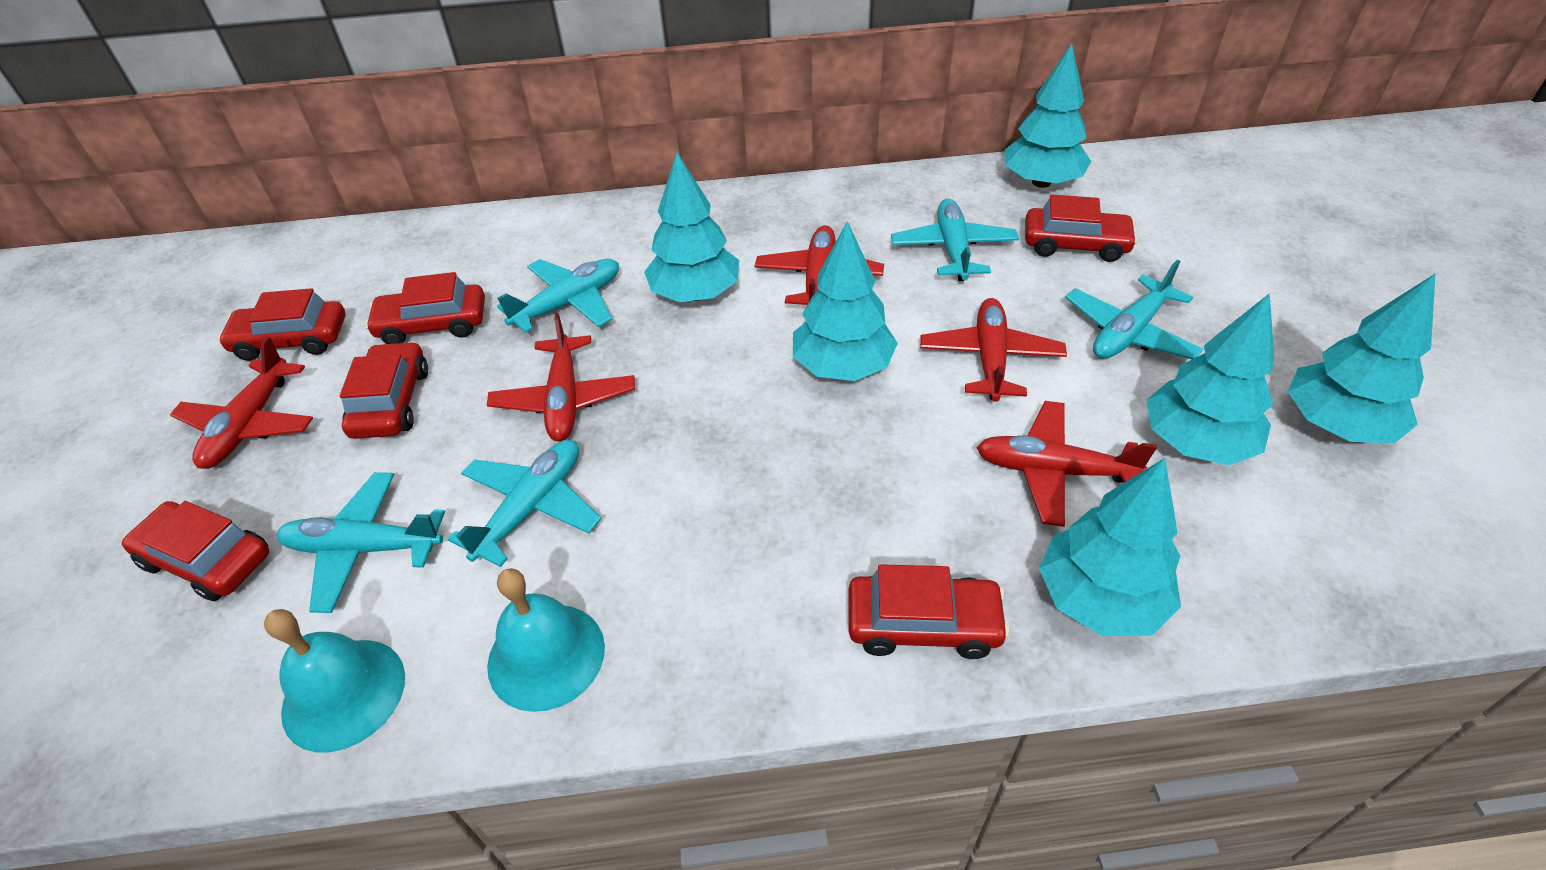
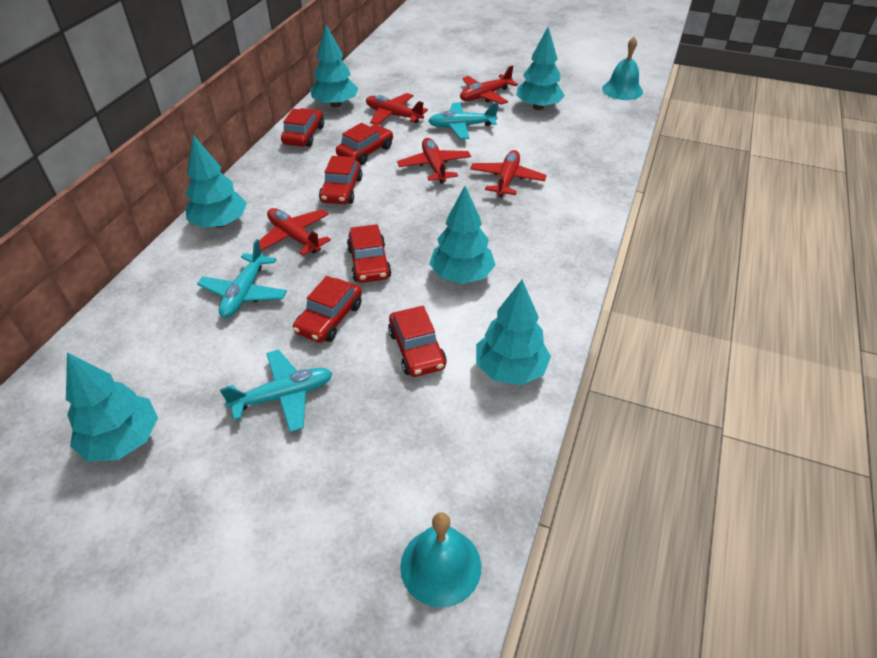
turquoise plane: 5 -> 3

